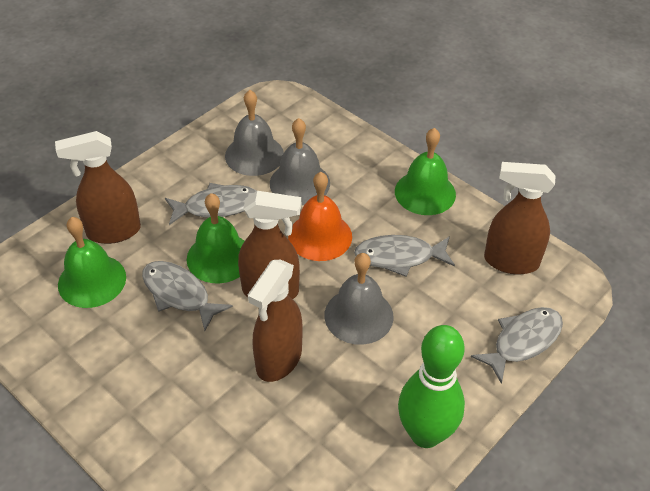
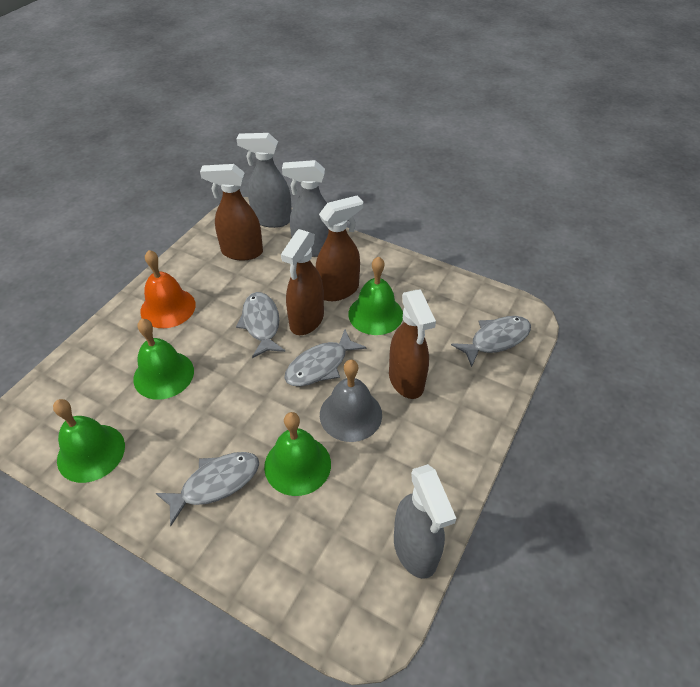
green bell: 3 -> 4
green bowling pin: 1 -> 0
grey bell: 3 -> 1
grey spray bottle: 0 -> 3

